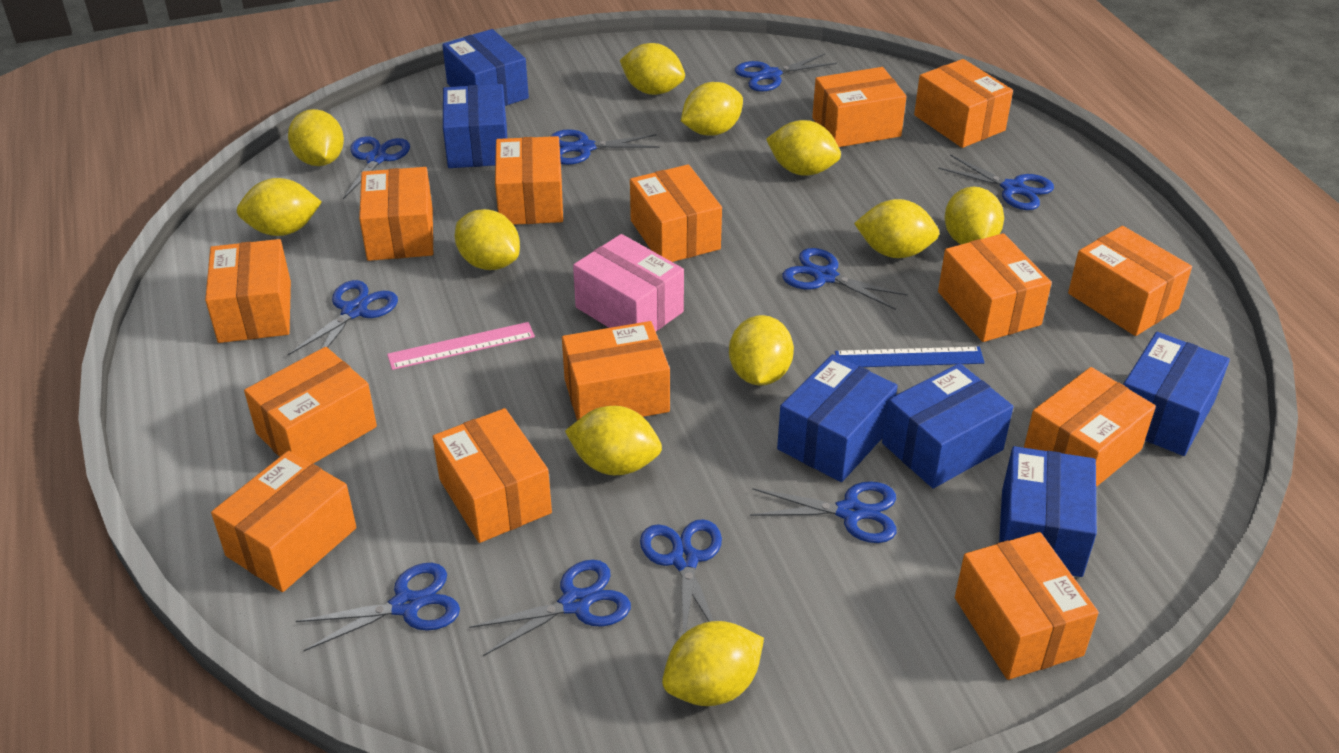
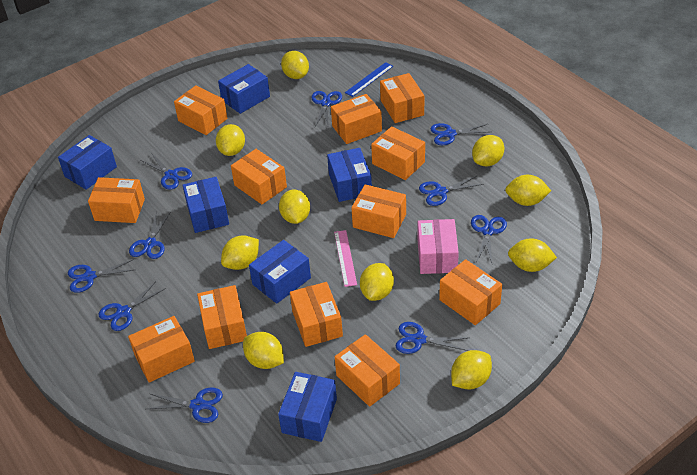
orange box: 14 -> 12
yellow lemon: 11 -> 10

